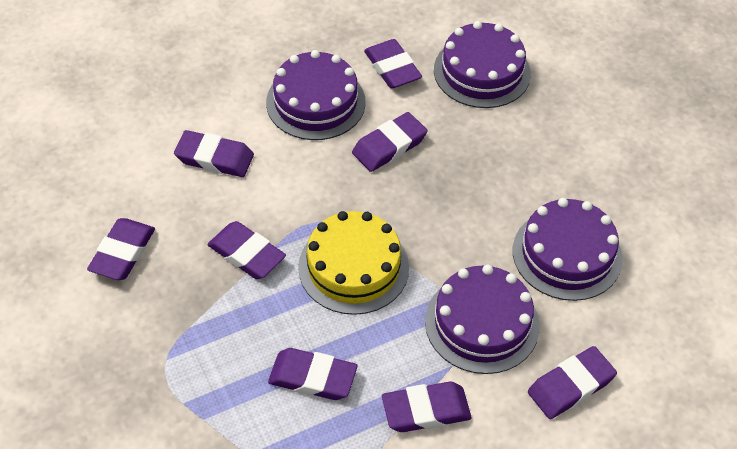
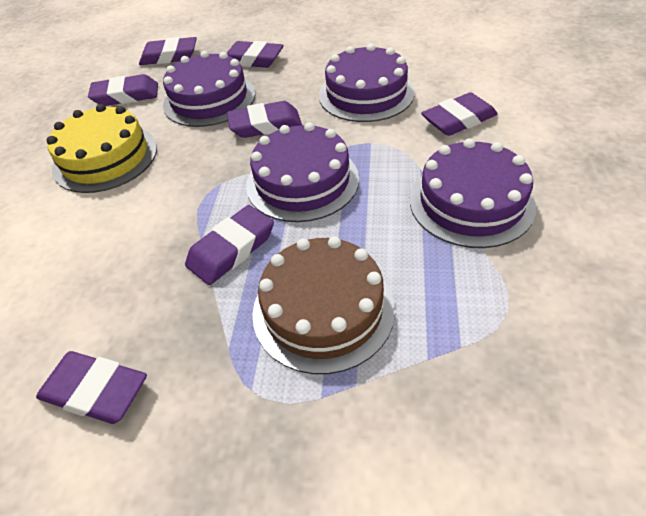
brown cake: 0 -> 1
purple eraser: 8 -> 7

